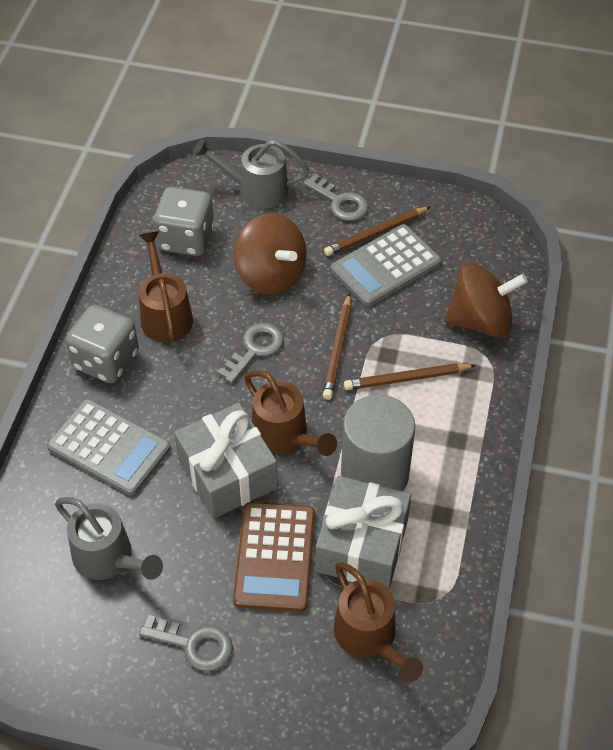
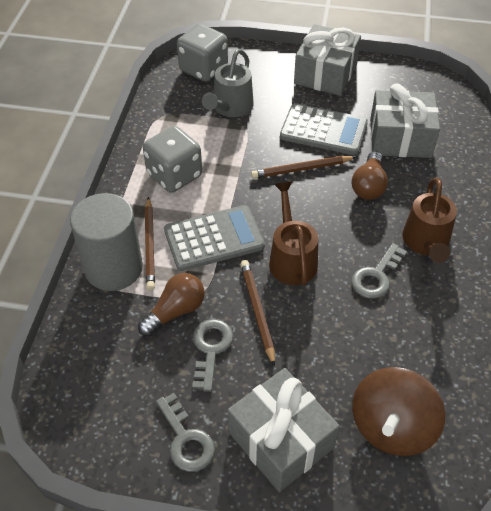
brown calculator: 1 -> 0
brown light bulb: 0 -> 2
brown spinning top: 2 -> 1
brown watering can: 3 -> 2
grey gift: 2 -> 3
grey watering can: 2 -> 1

